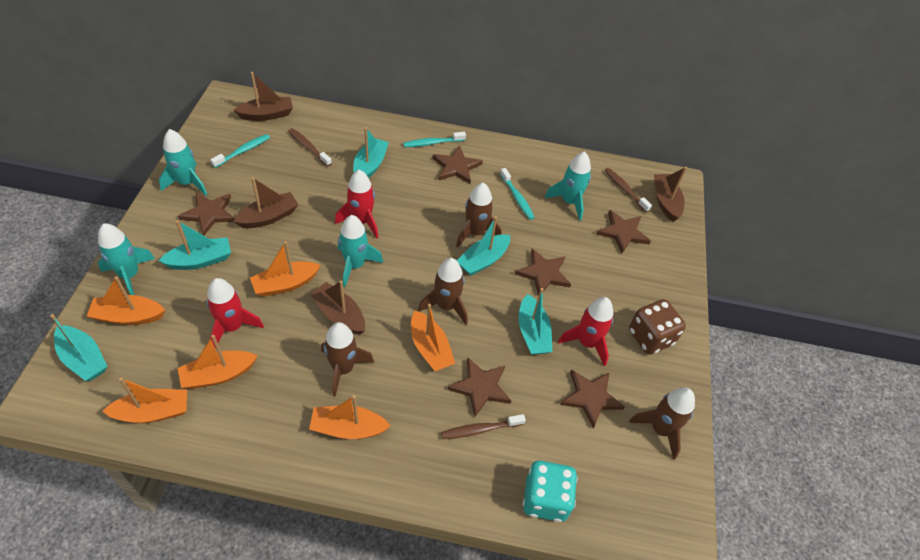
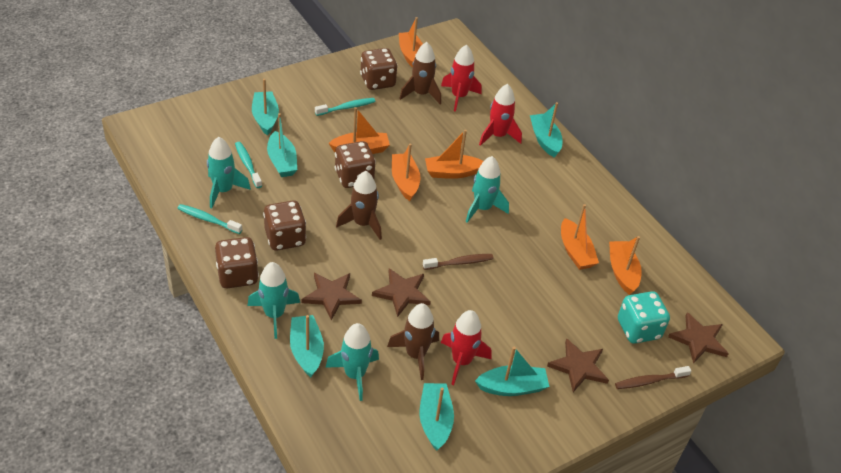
brown boat: 4 -> 0
brown dice: 1 -> 4
brown rocket: 4 -> 3
brown star: 6 -> 4
brown toothbrush: 3 -> 2
turquoise boat: 5 -> 6

